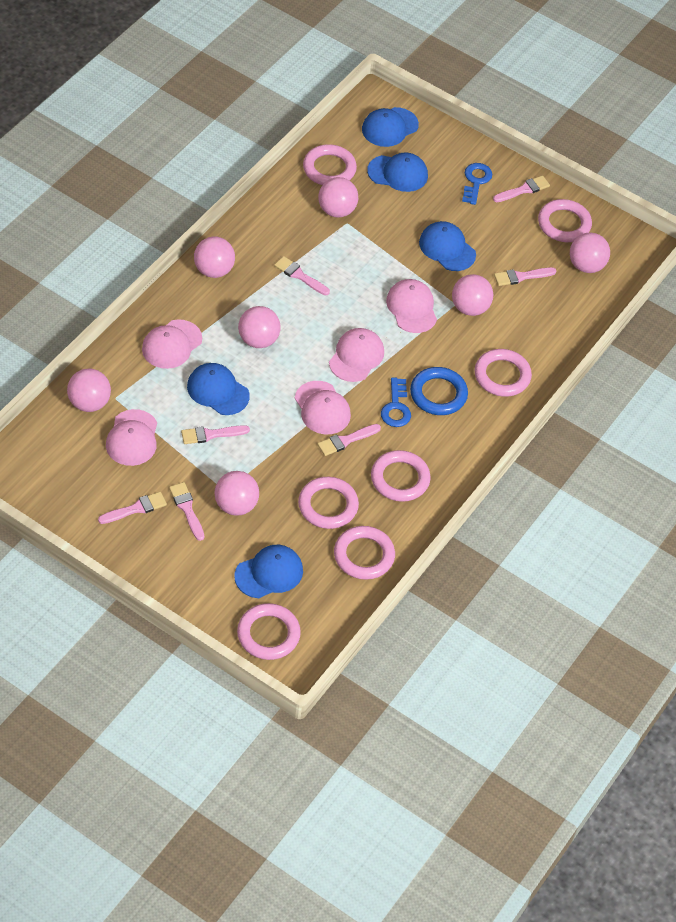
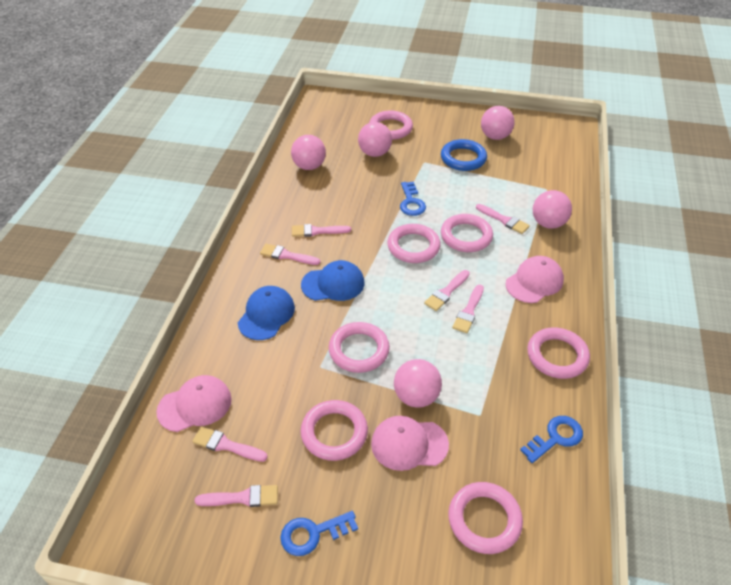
blue cap: 5 -> 2
blue key: 2 -> 3
pink ball: 7 -> 5
pink cap: 5 -> 3

